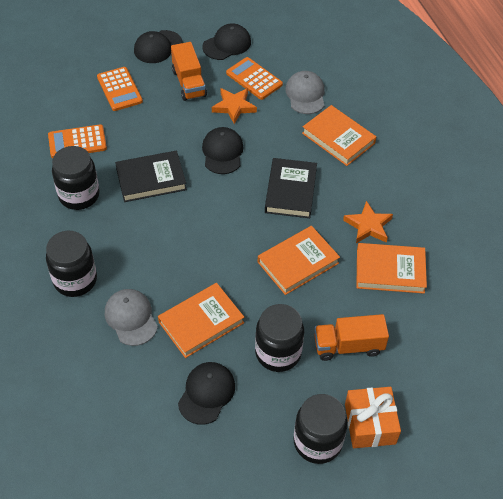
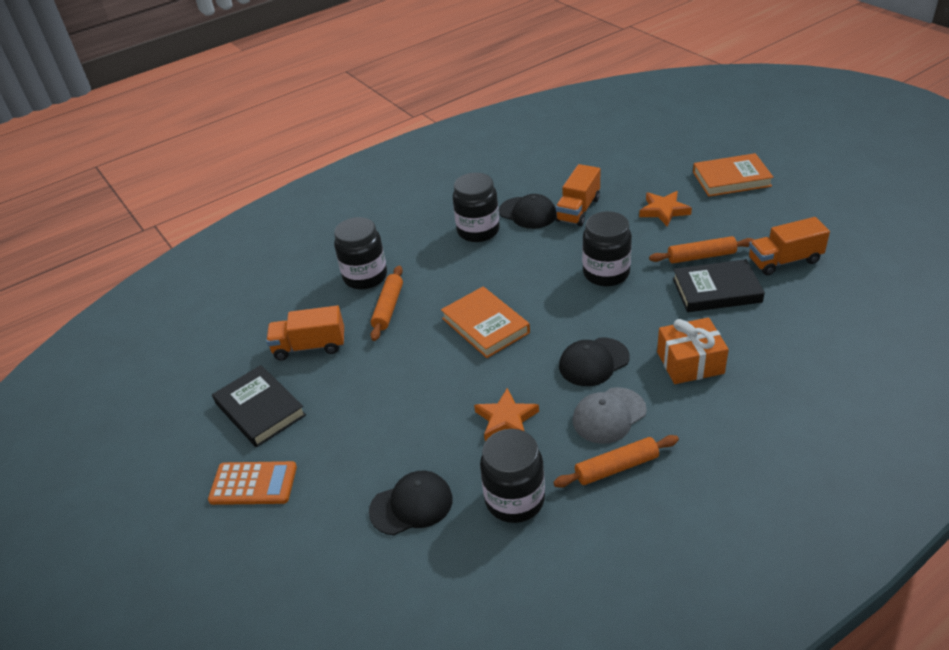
black cap: 4 -> 3
grey cap: 2 -> 1
orange book: 4 -> 2
orange calculator: 3 -> 1
orange rolling pin: 0 -> 3
orange truck: 2 -> 3

